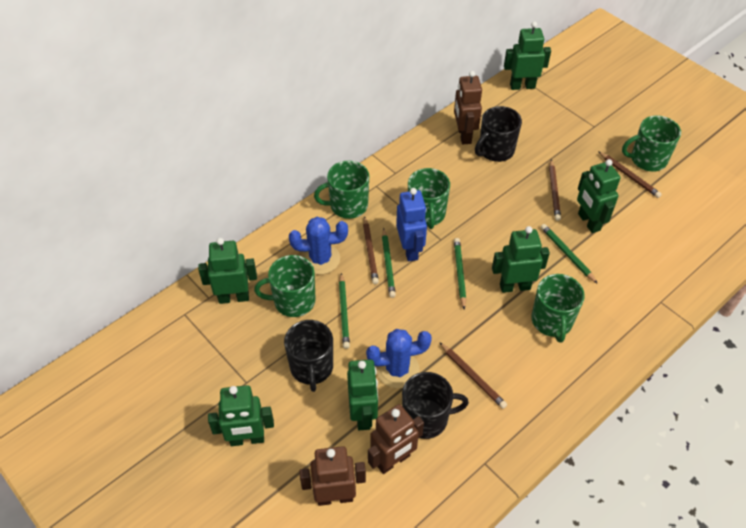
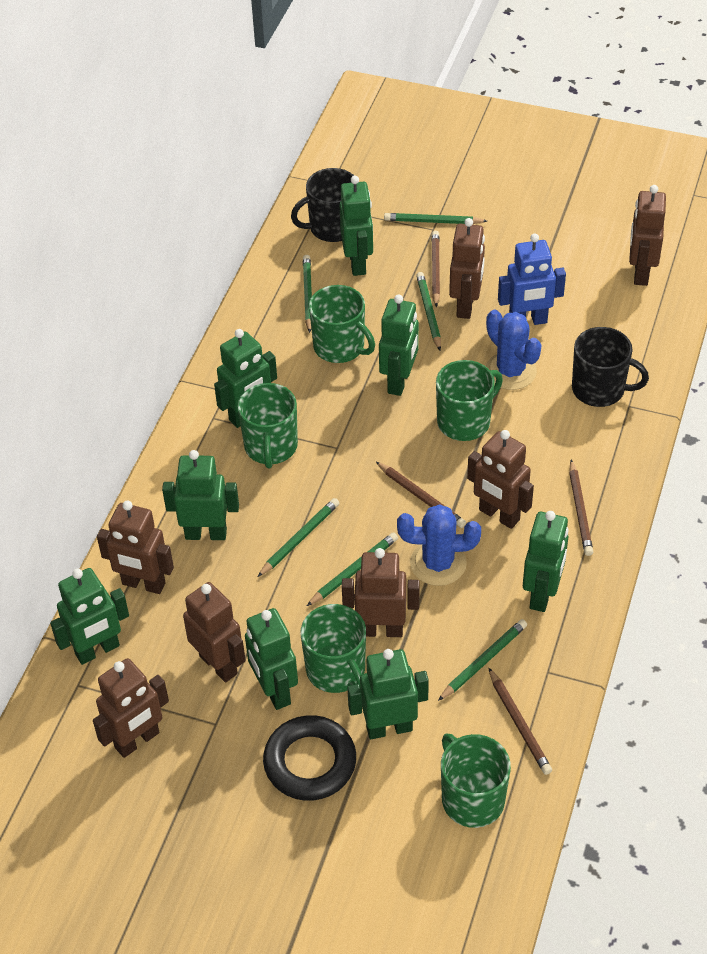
black mug: 3 -> 2
black ring: 0 -> 1
brown robot: 3 -> 7
green pencil: 4 -> 6
green robot: 6 -> 8

